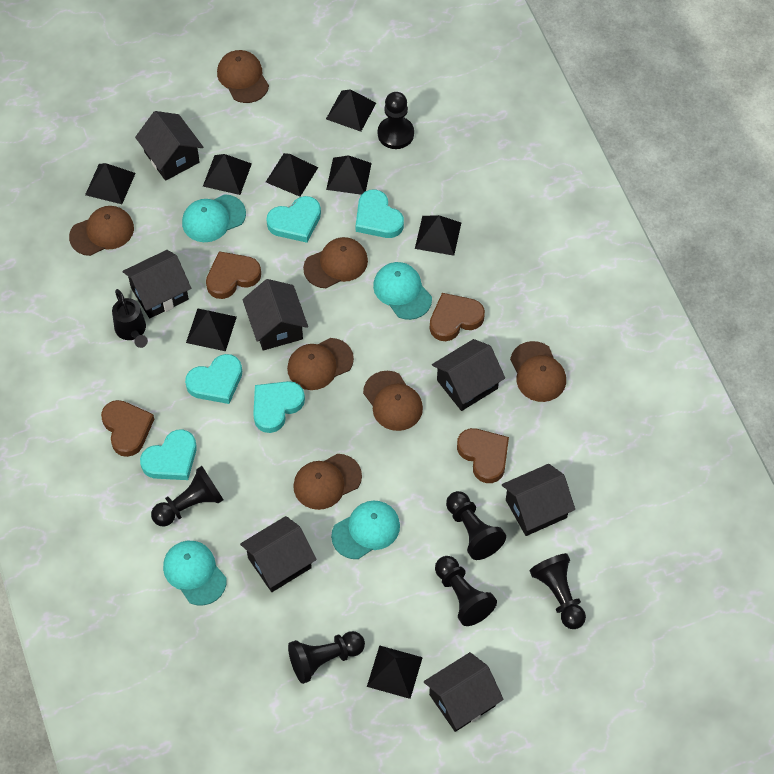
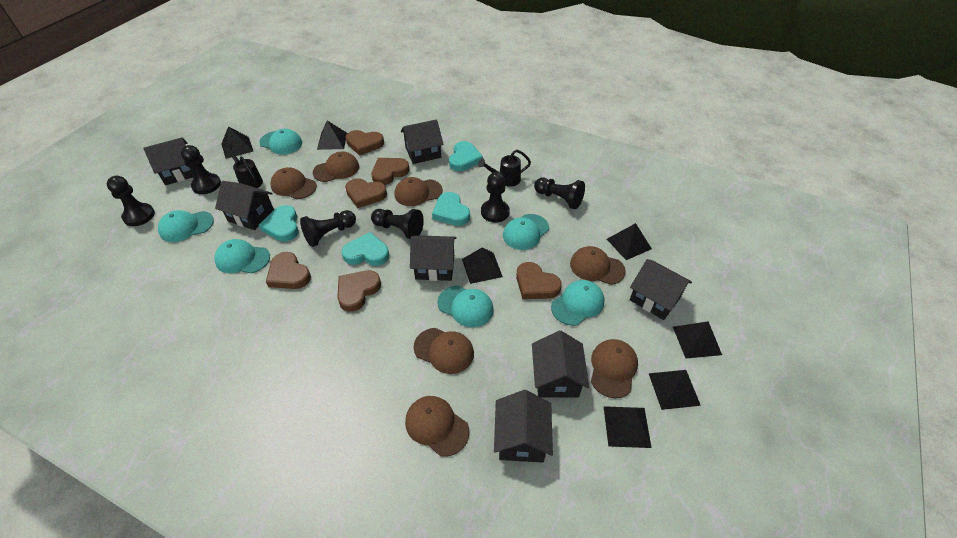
black pyramid: 8 -> 7
black watering can: 1 -> 2
brown heart: 4 -> 6
turquoise cap: 4 -> 6
turquoise heart: 5 -> 4

